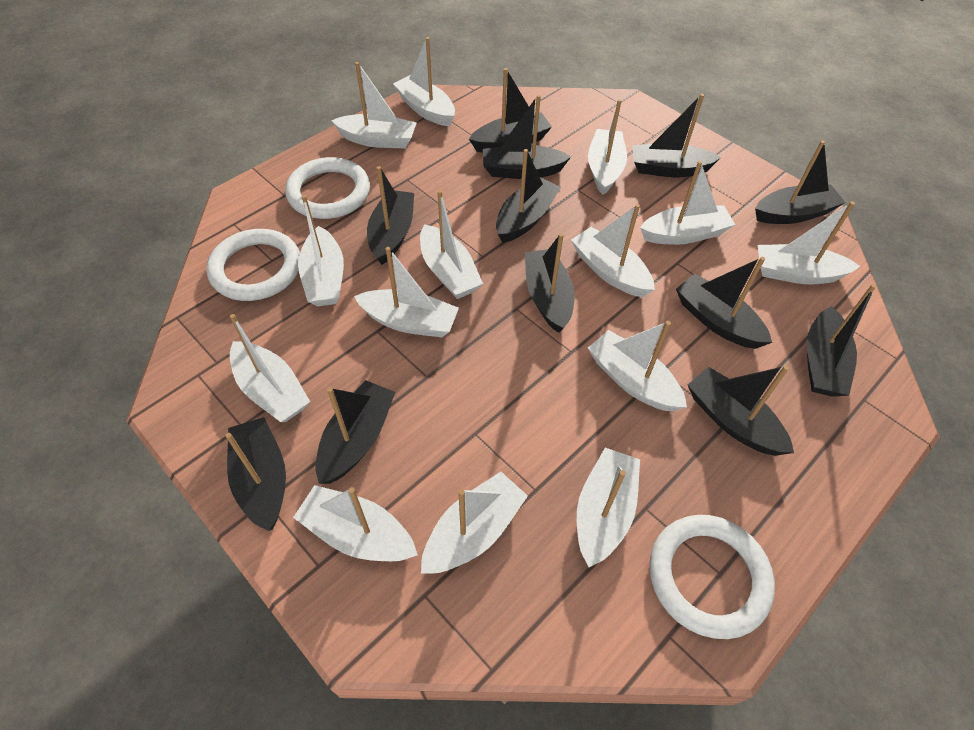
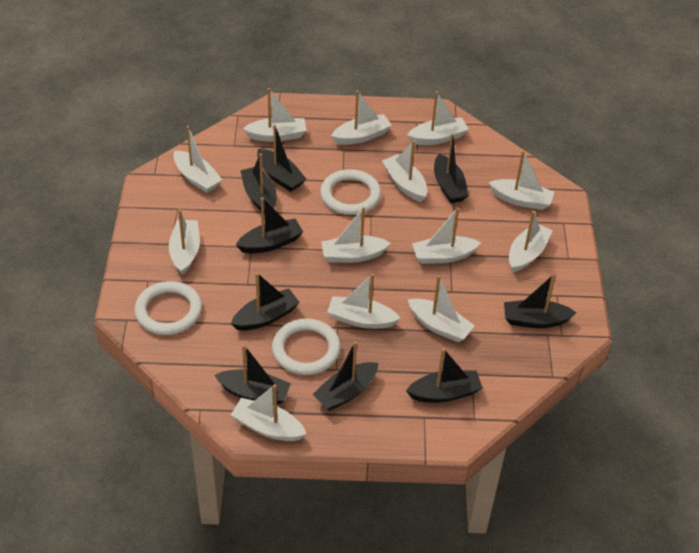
black boat: 12 -> 9
white boat: 14 -> 13

